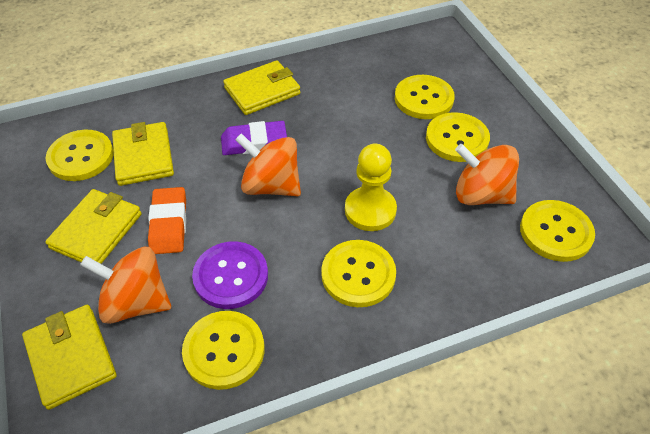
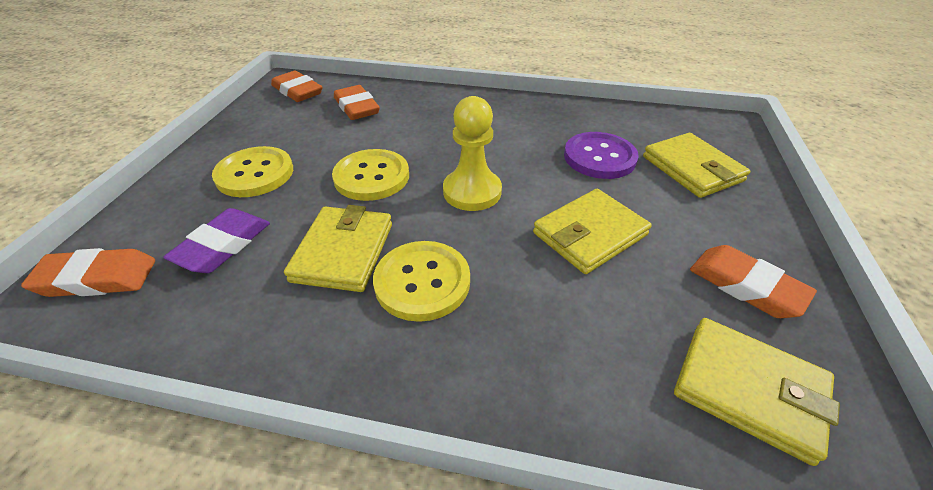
orange eraser: 1 -> 4
orange spinning top: 3 -> 0
yellow button: 6 -> 3

